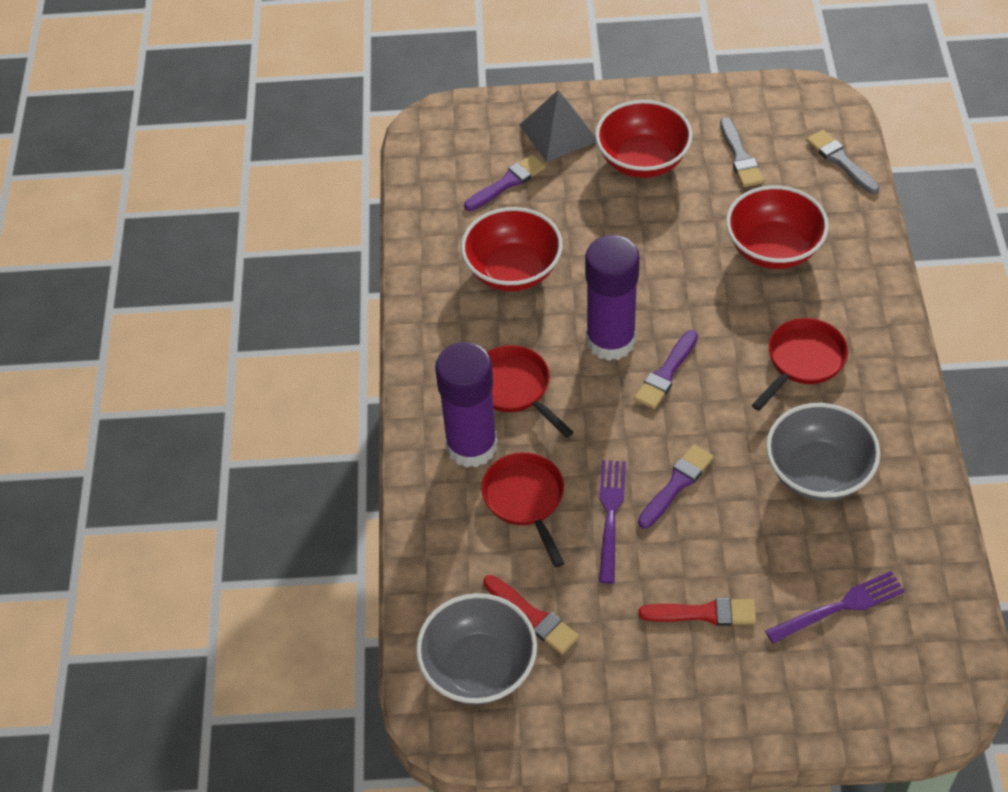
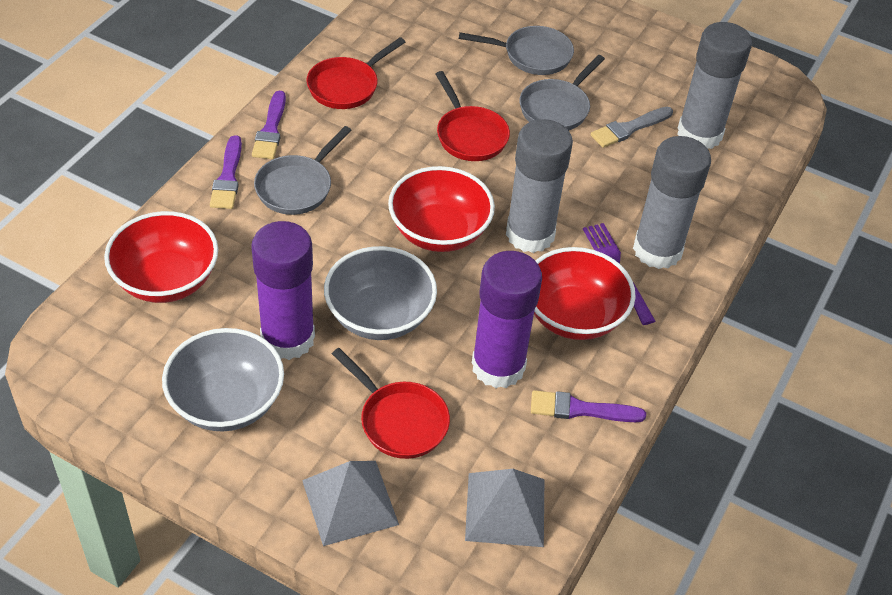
grey brush: 2 -> 1
grey glue stick: 0 -> 3
grey pan: 0 -> 3
grey pyramid: 1 -> 2
purple fork: 2 -> 1
red brush: 2 -> 0

